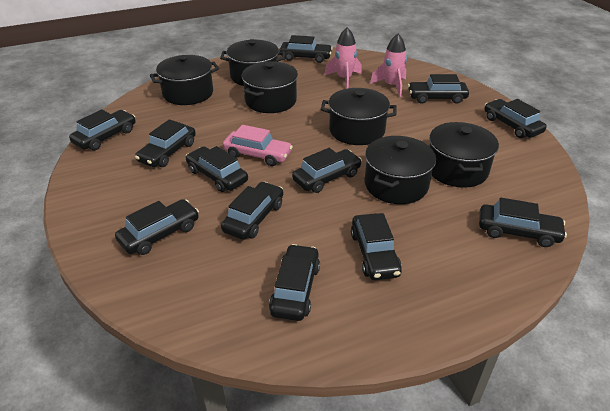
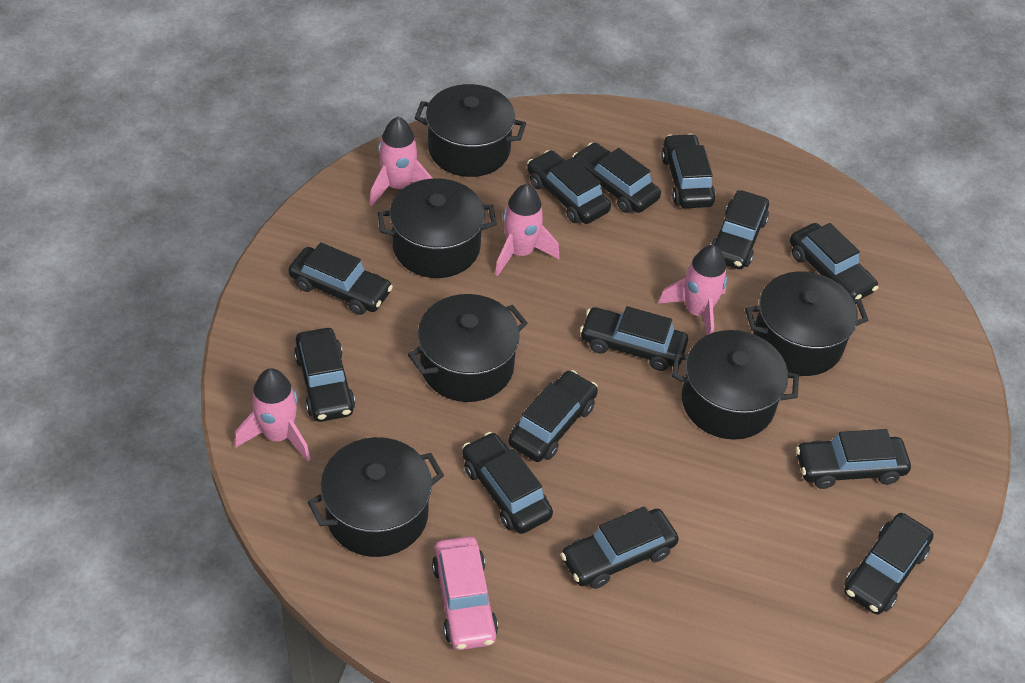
black car: 12 -> 13
pink rocket: 2 -> 4

